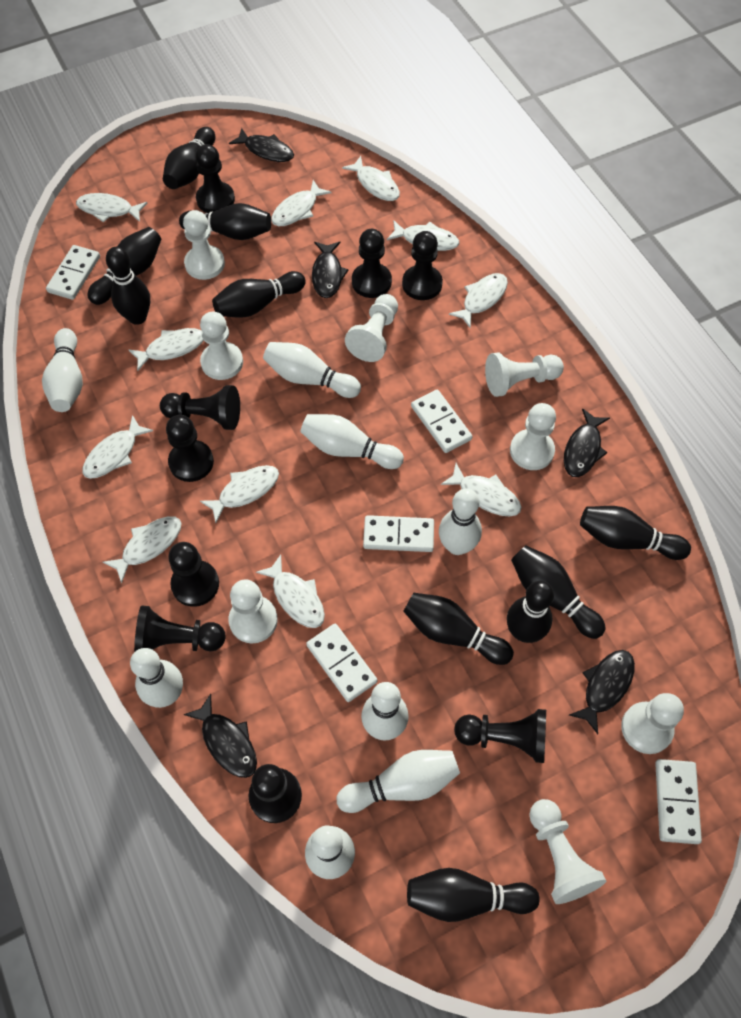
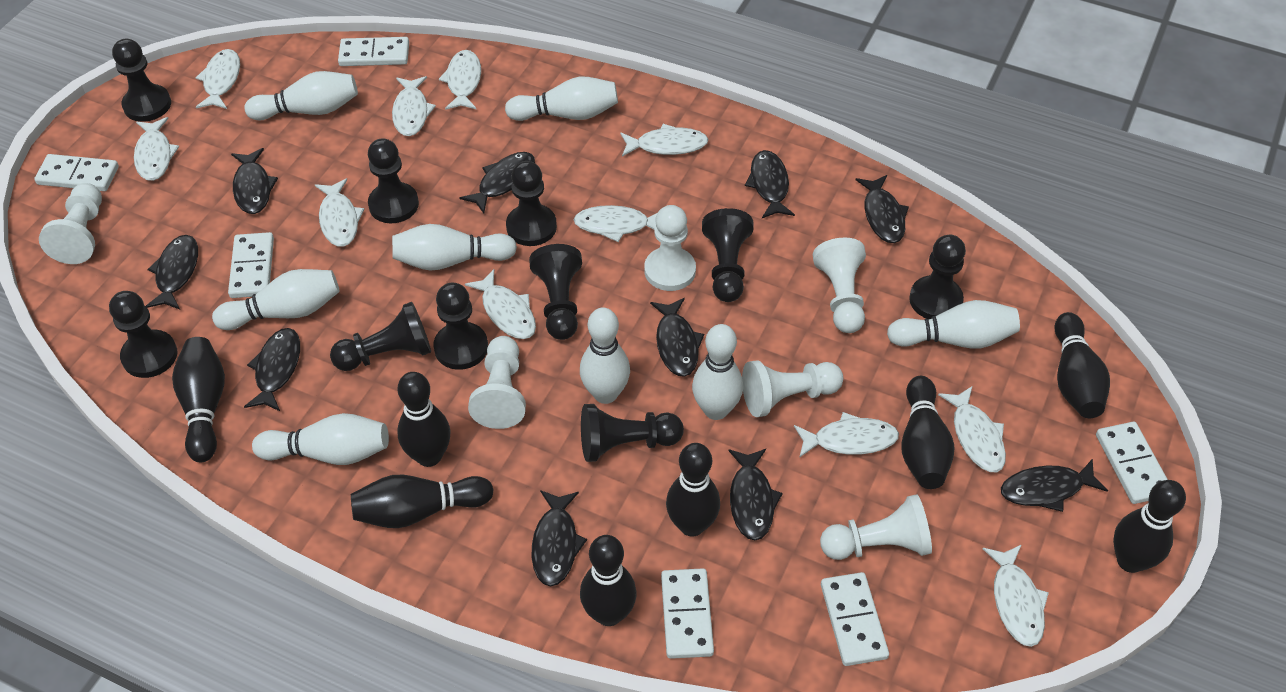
black bowling pin: 10 -> 8
black fish: 5 -> 10
black pawn: 9 -> 10
white domino: 5 -> 6
white pawn: 8 -> 6

